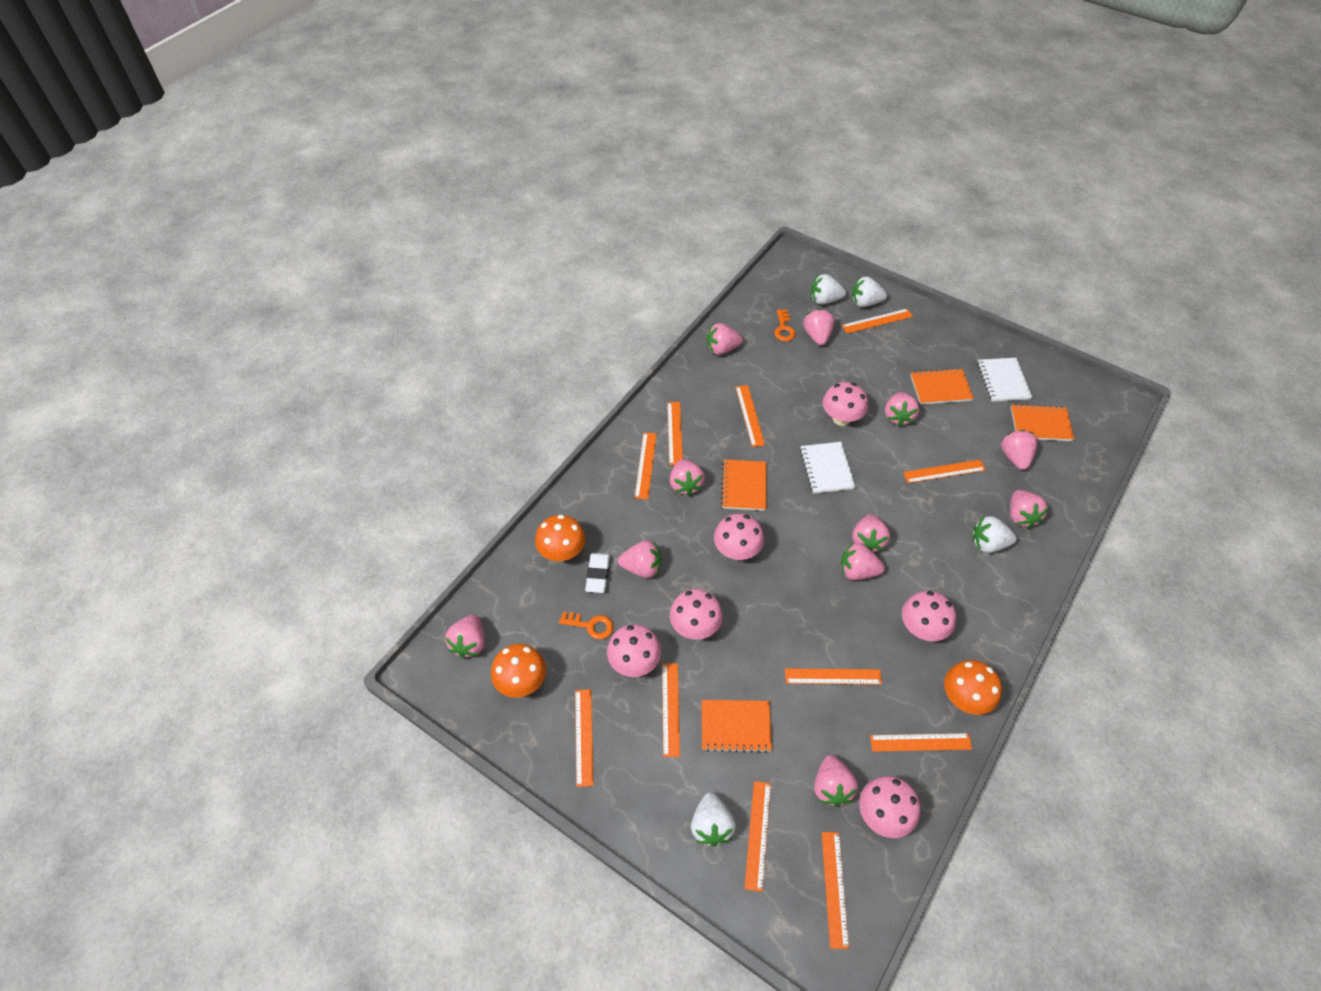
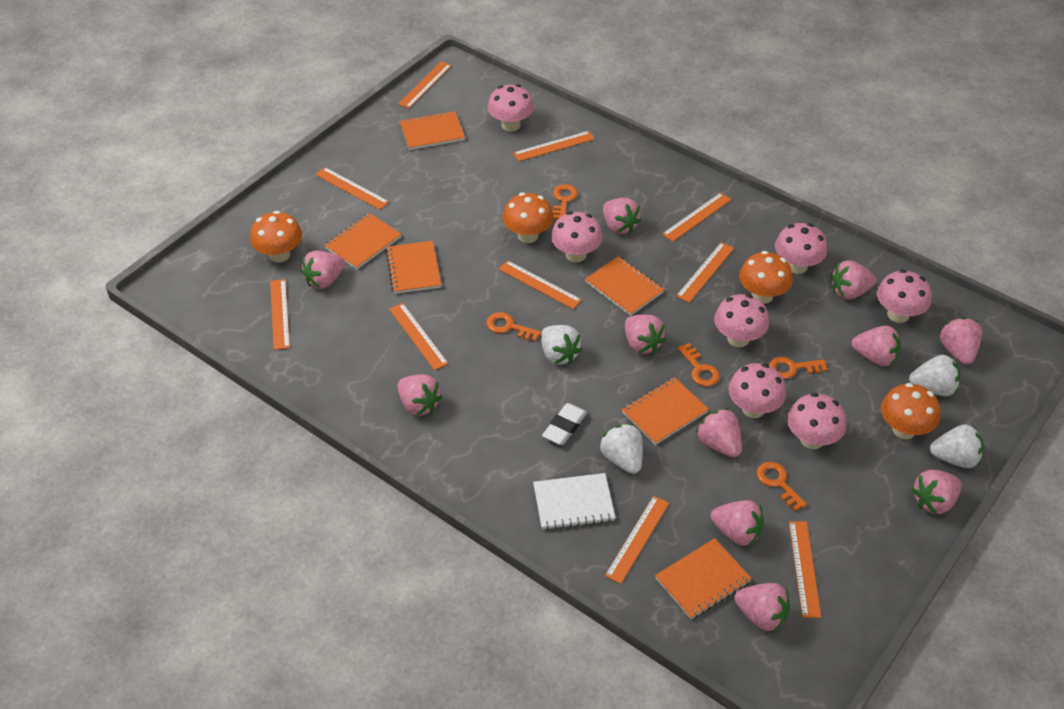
orange key: 2 -> 5
orange mushroom: 3 -> 4
orange notebook: 4 -> 6
orange ruler: 11 -> 10
pink mushroom: 6 -> 7
white notebook: 2 -> 1

